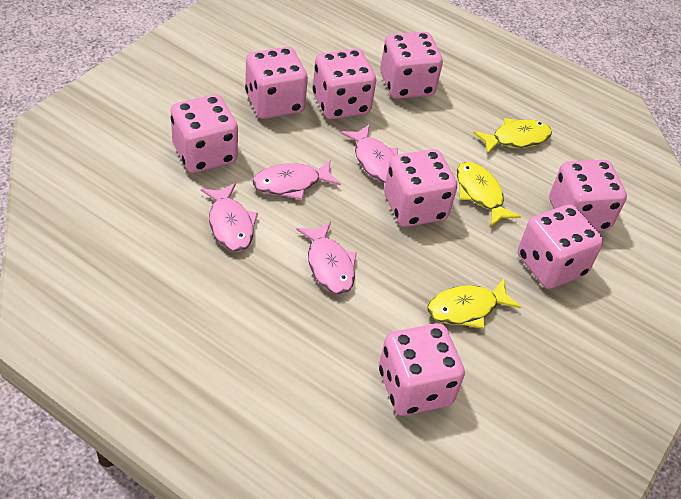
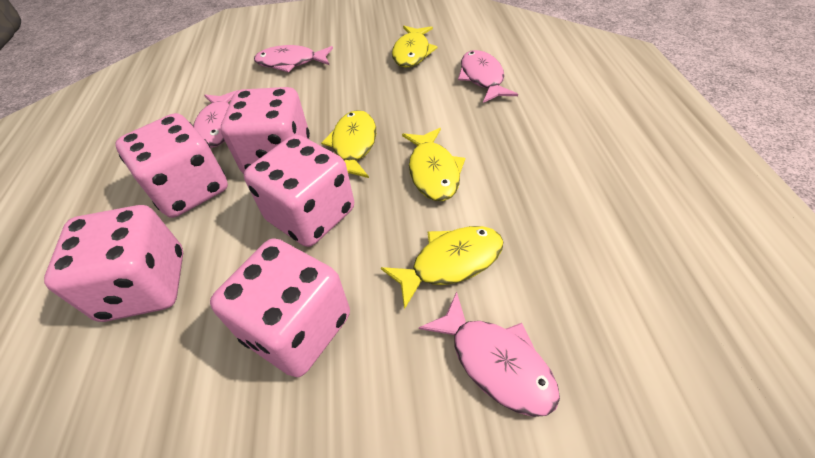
pink dice: 8 -> 5
yellow fish: 3 -> 4

